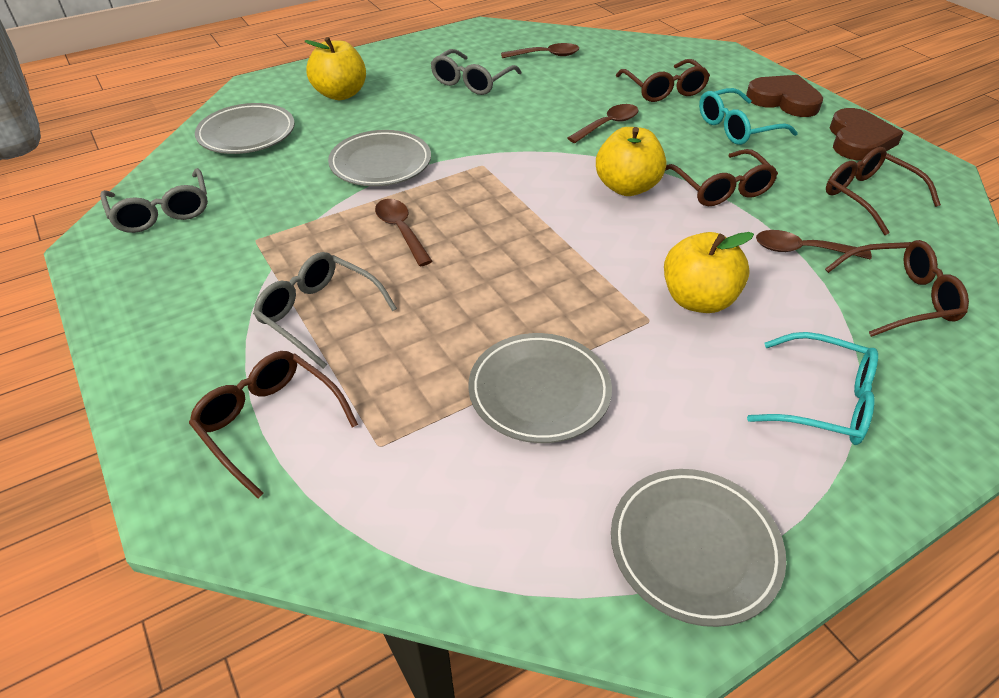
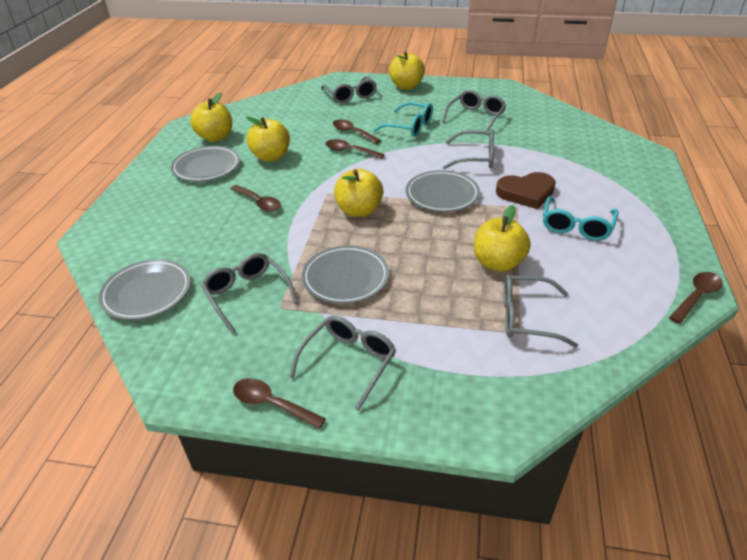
brown glasses: 5 -> 0
brown heart: 2 -> 1
brown spoon: 4 -> 5
grey glasses: 3 -> 6
yellow apple: 3 -> 5

